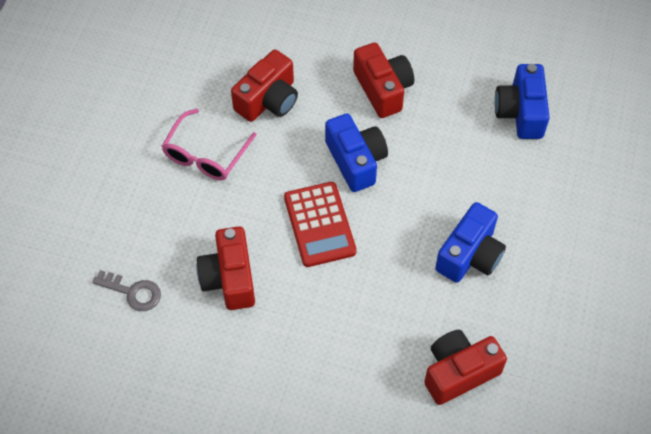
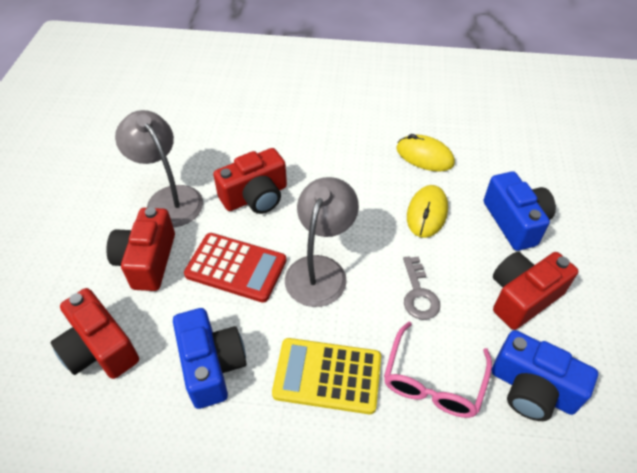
grey lamp: 0 -> 2
yellow calculator: 0 -> 1
yellow mouse: 0 -> 2

